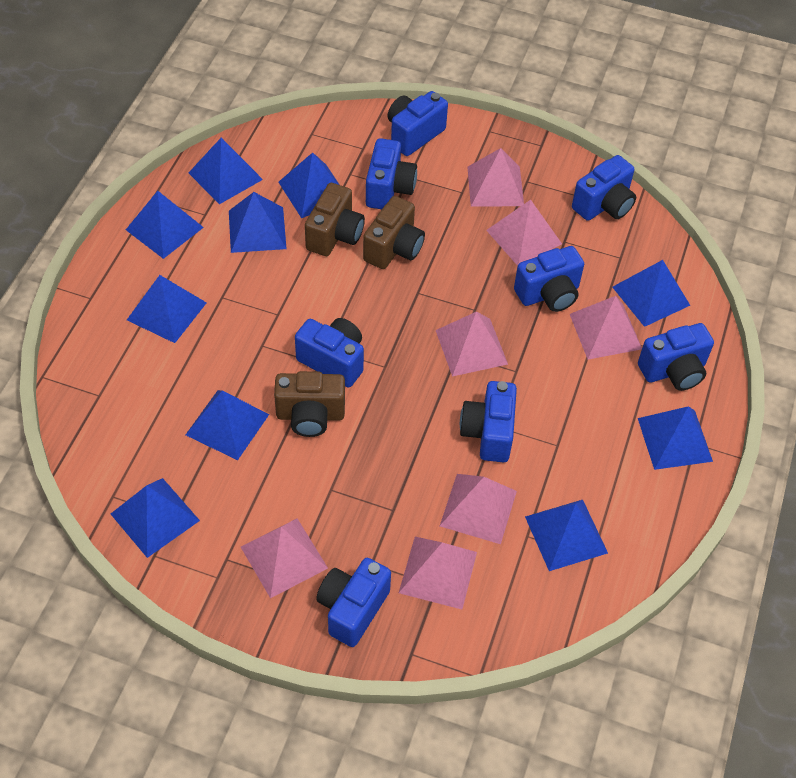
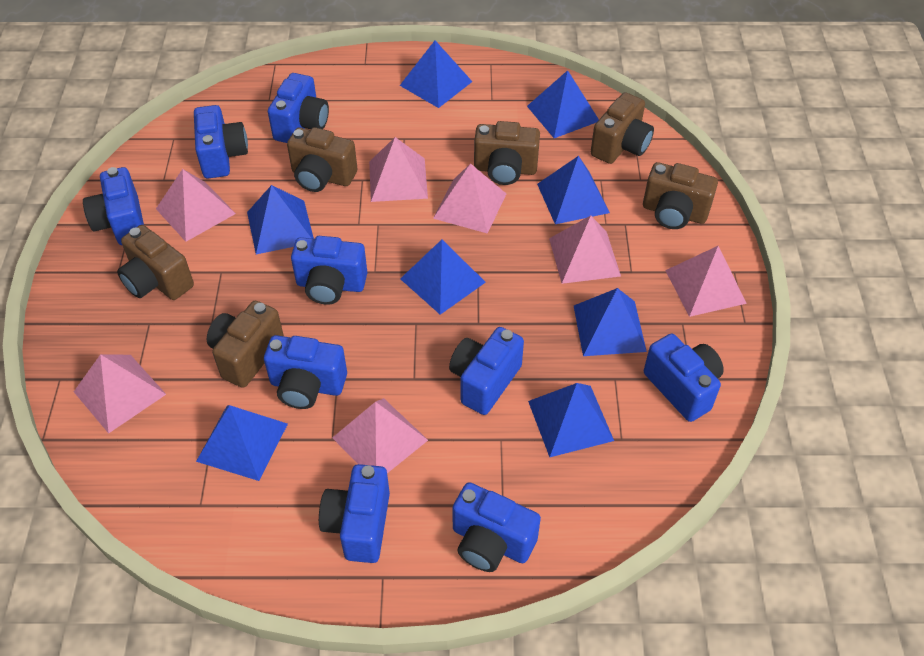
blue camera: 8 -> 9
blue pyramid: 10 -> 8
brown camera: 3 -> 6

